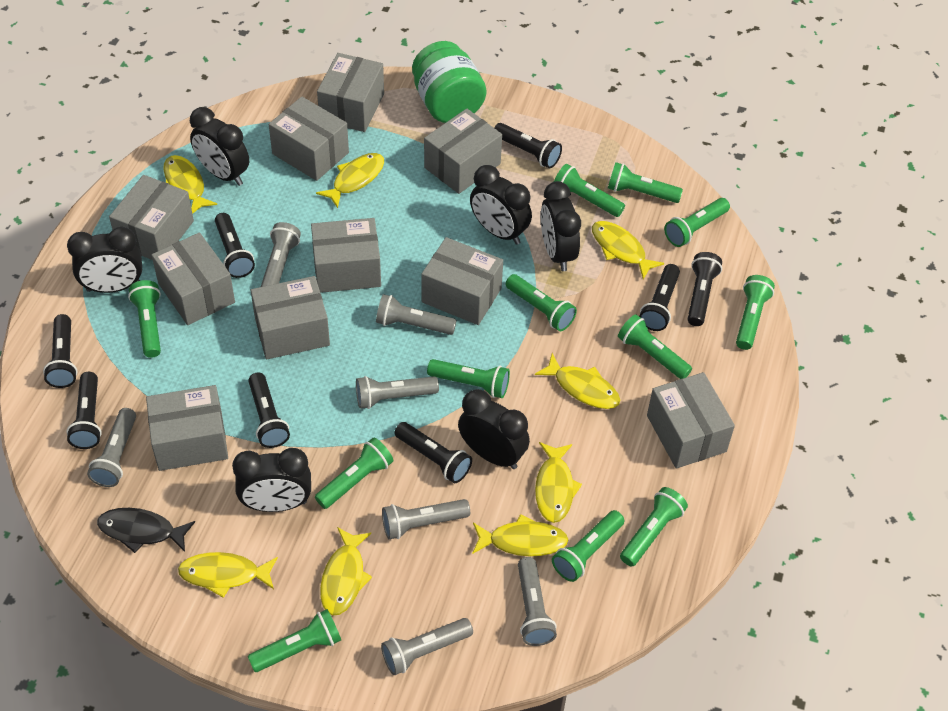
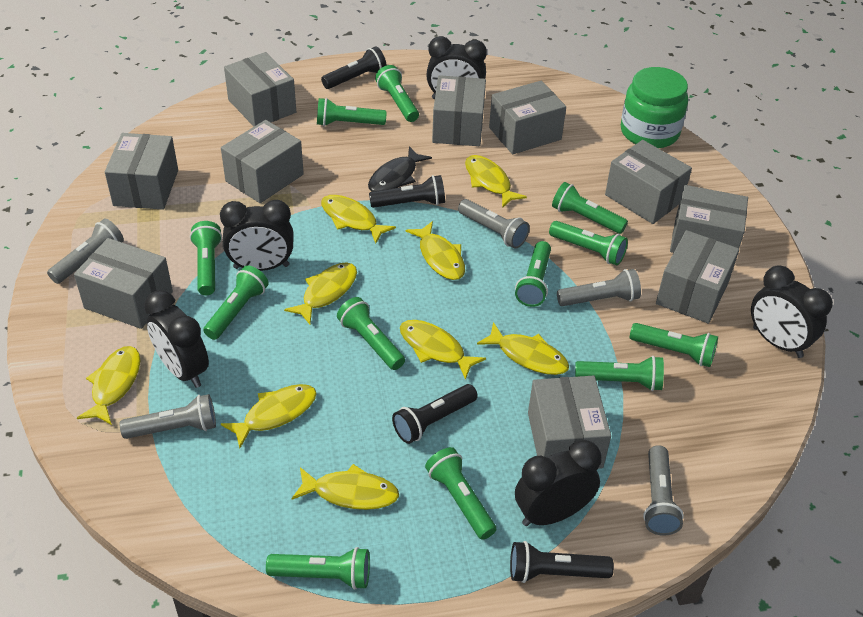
black clock: 6 -> 5
black flashlight: 8 -> 4
grey flashlight: 7 -> 5
yellow fish: 8 -> 9

